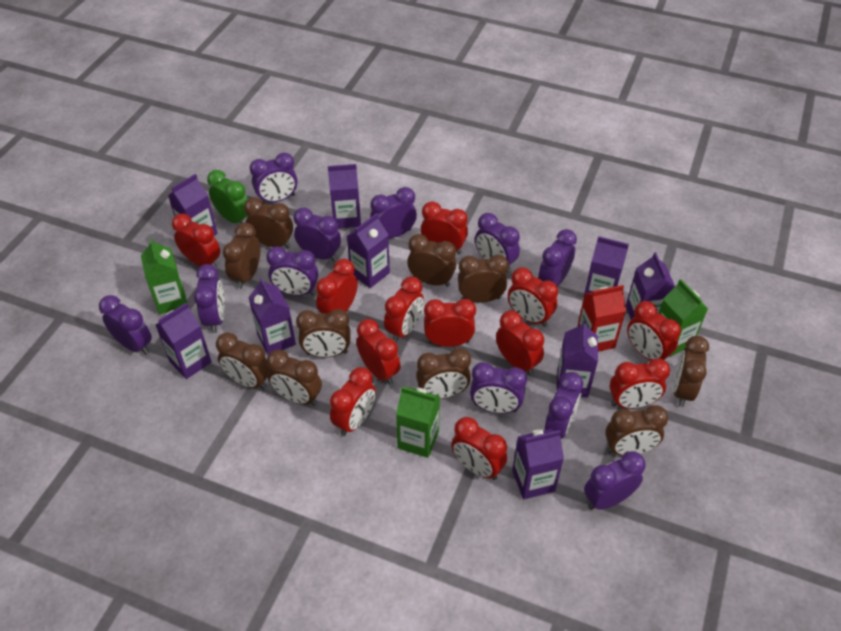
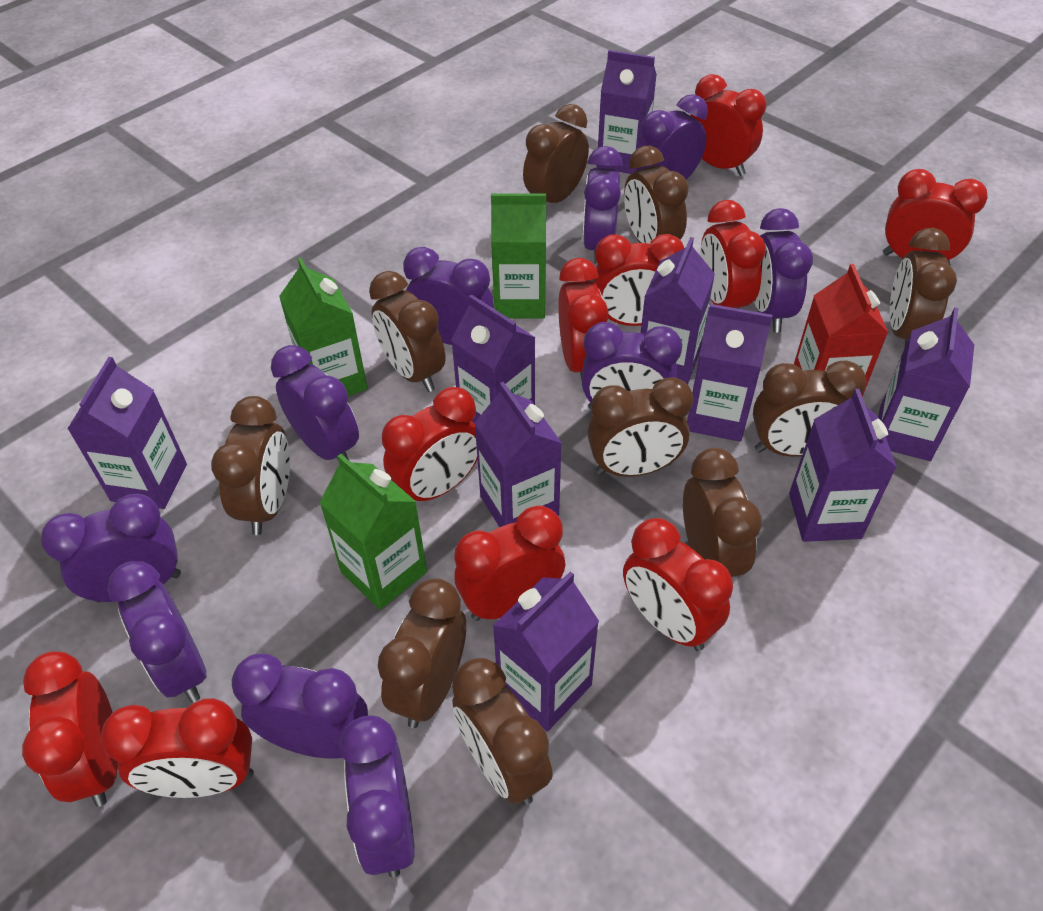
green clock: 1 -> 0
purple clock: 11 -> 10
red clock: 12 -> 10

